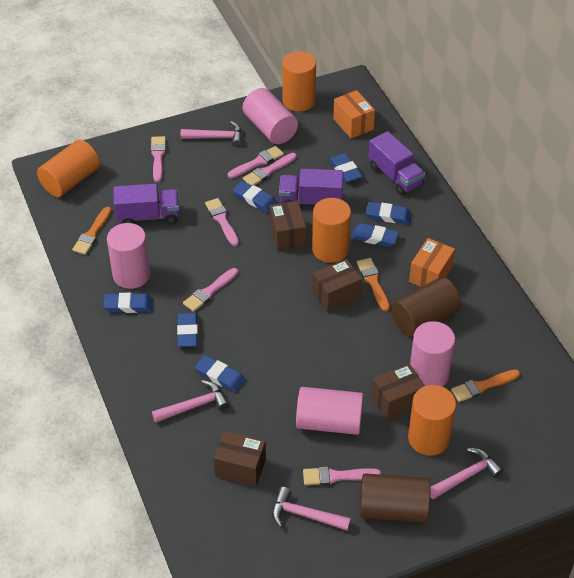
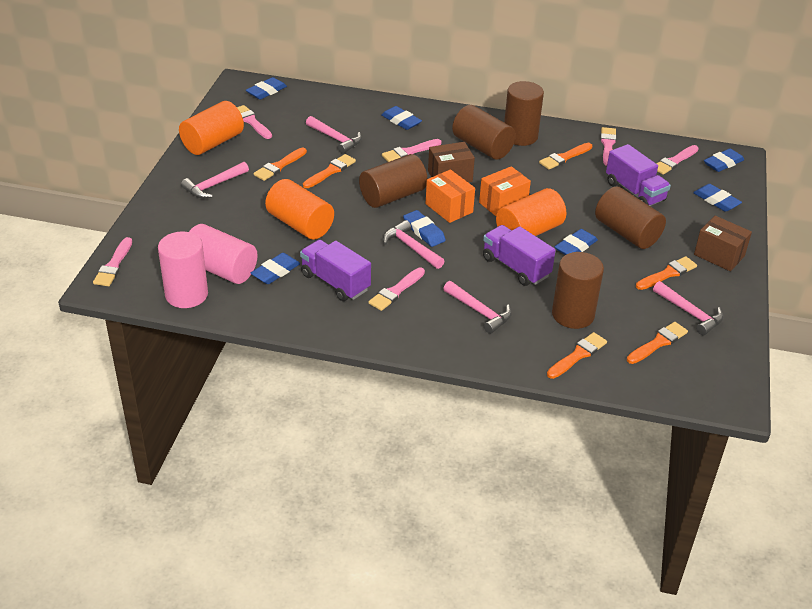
brown box: 4 -> 2
brown cylinder: 2 -> 5
orange brush: 3 -> 6
orange cylinder: 4 -> 3
pink cylinder: 4 -> 2
pink hammer: 4 -> 5

